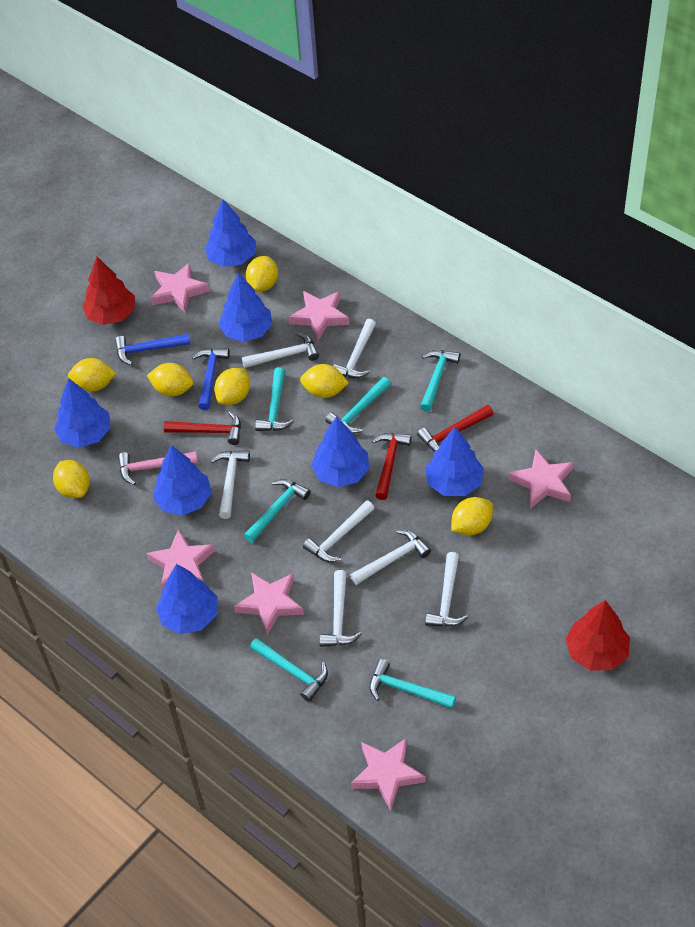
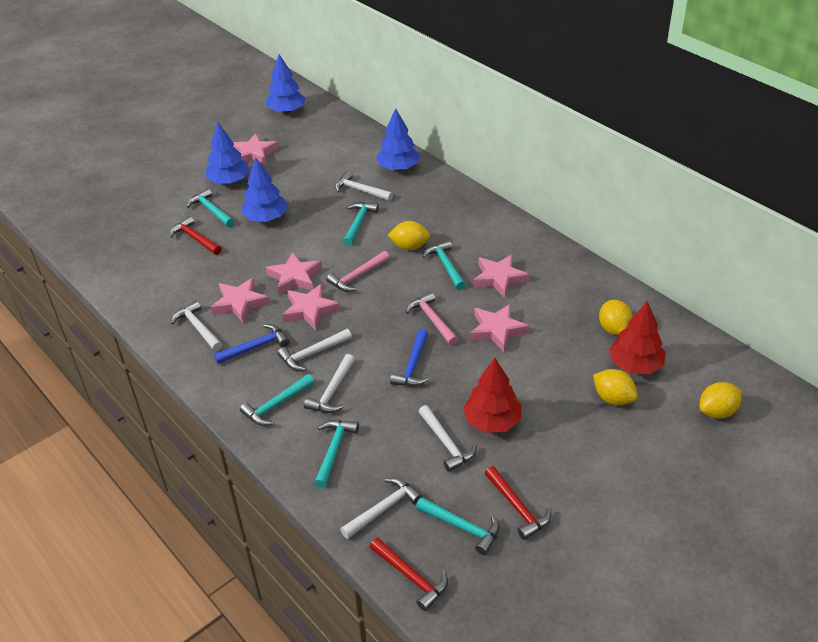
blue tree: 7 -> 4
pink hammer: 1 -> 2
white hammer: 7 -> 6
yellow lemon: 7 -> 4

